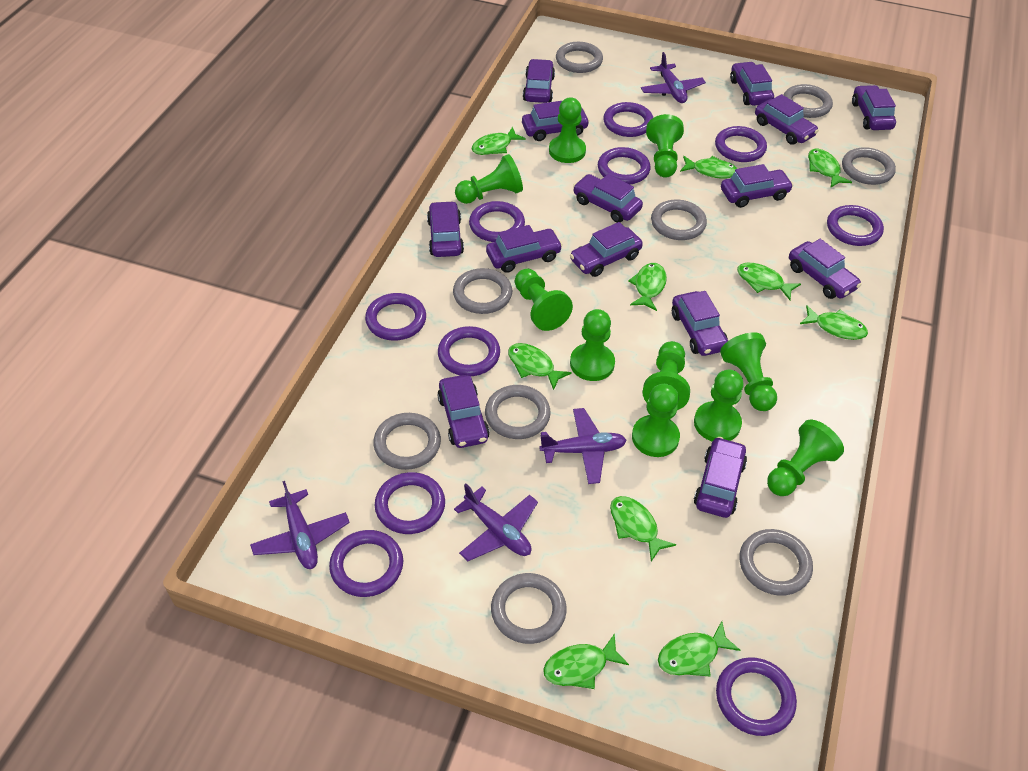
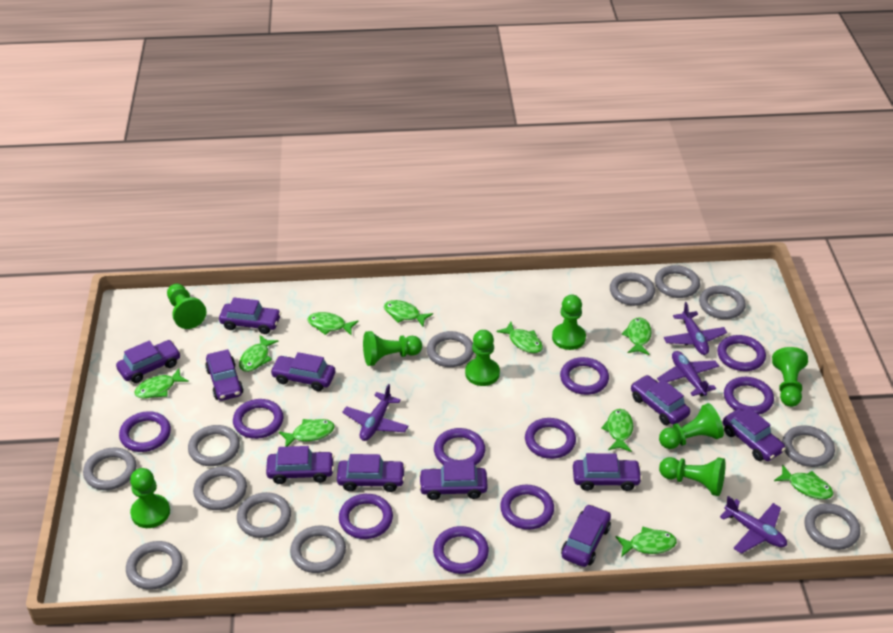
green pawn: 10 -> 8
grey ring: 9 -> 12
purple car: 14 -> 11

